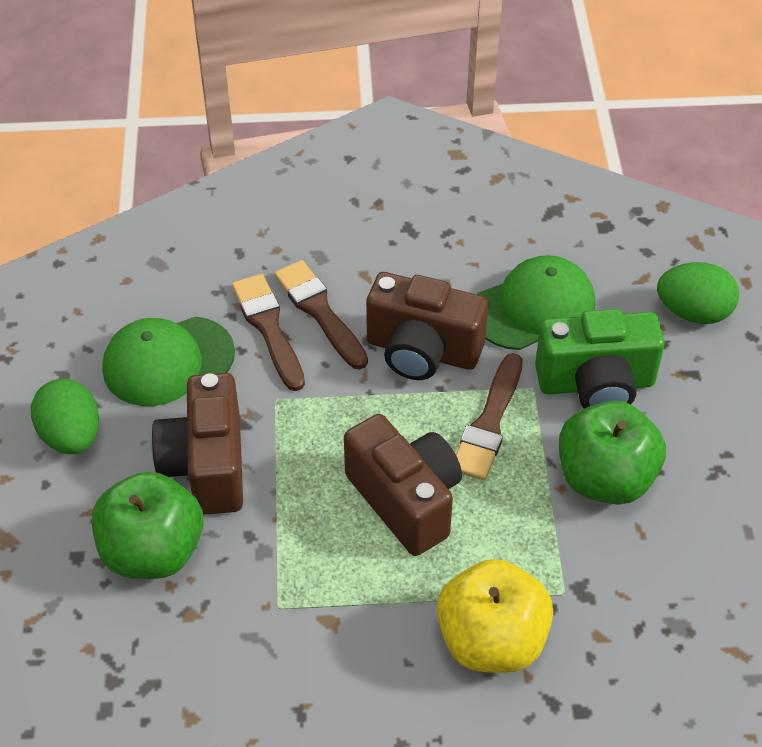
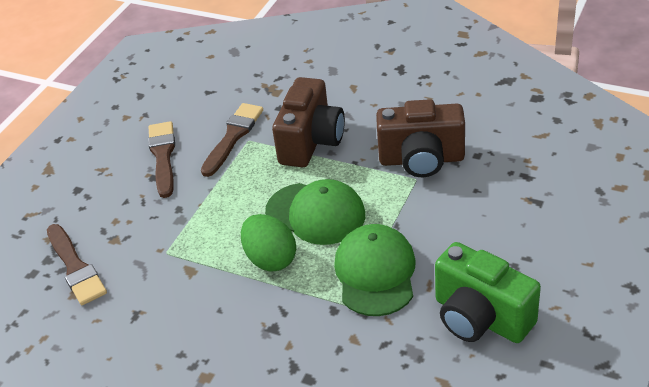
brown camera: 3 -> 2
green apple: 2 -> 0
green egg: 2 -> 1
yellow apple: 1 -> 0

